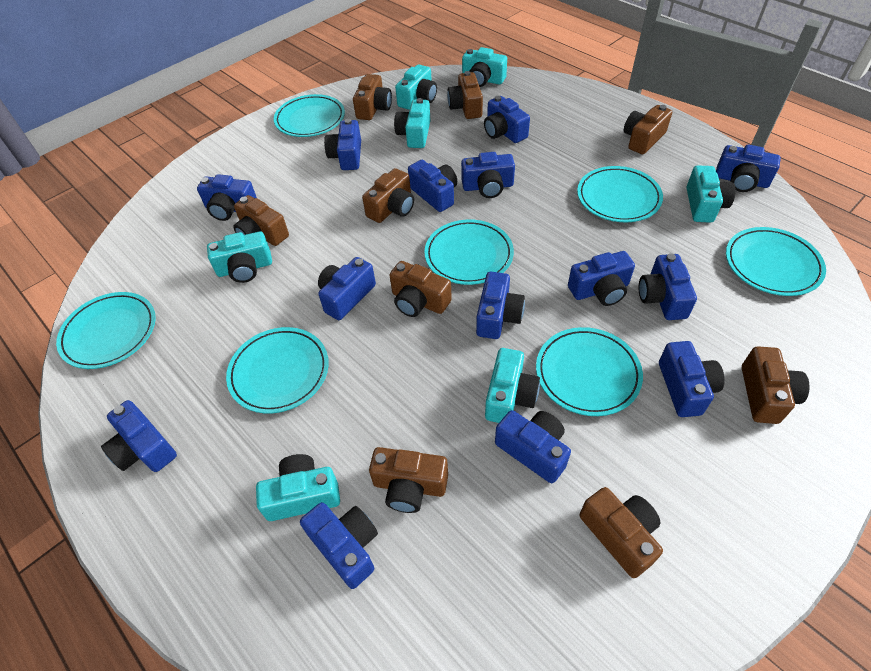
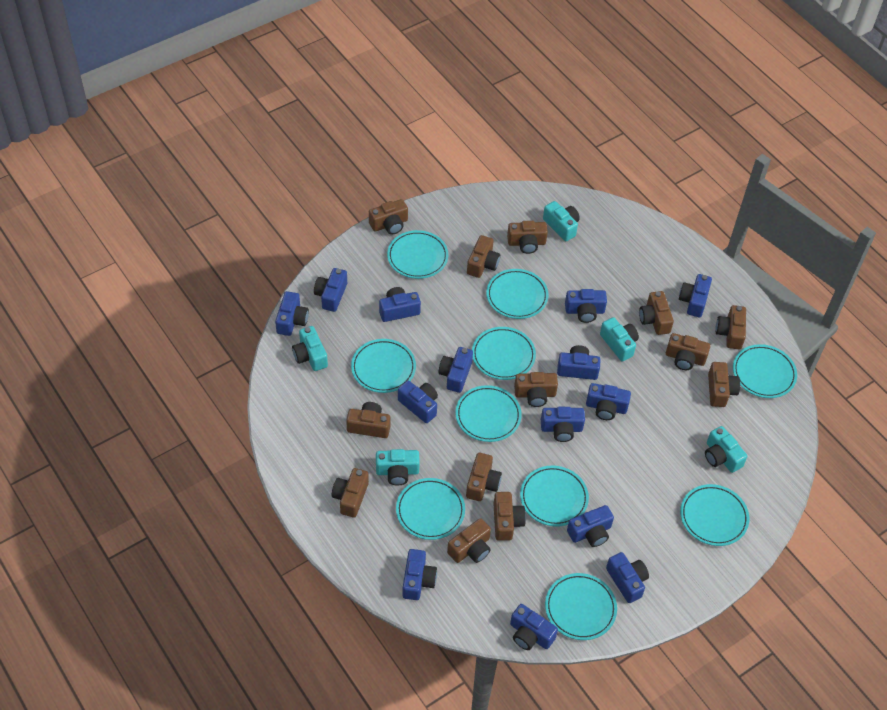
brown camera: 9 -> 13
turquoise camera: 7 -> 5
turquoise plate: 7 -> 10

